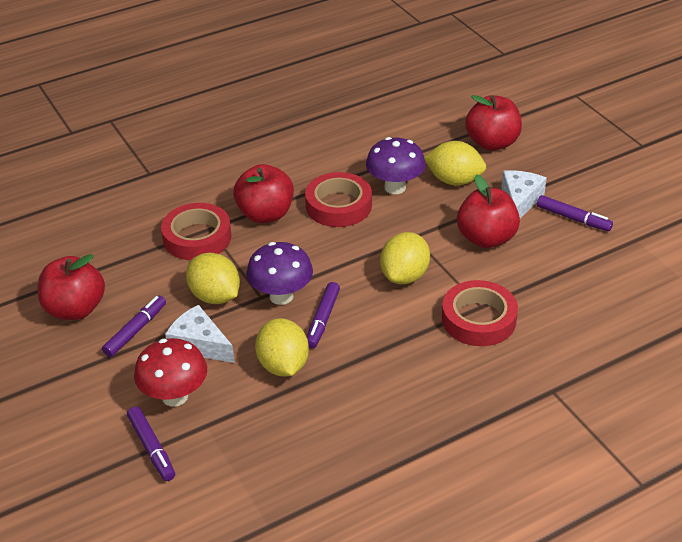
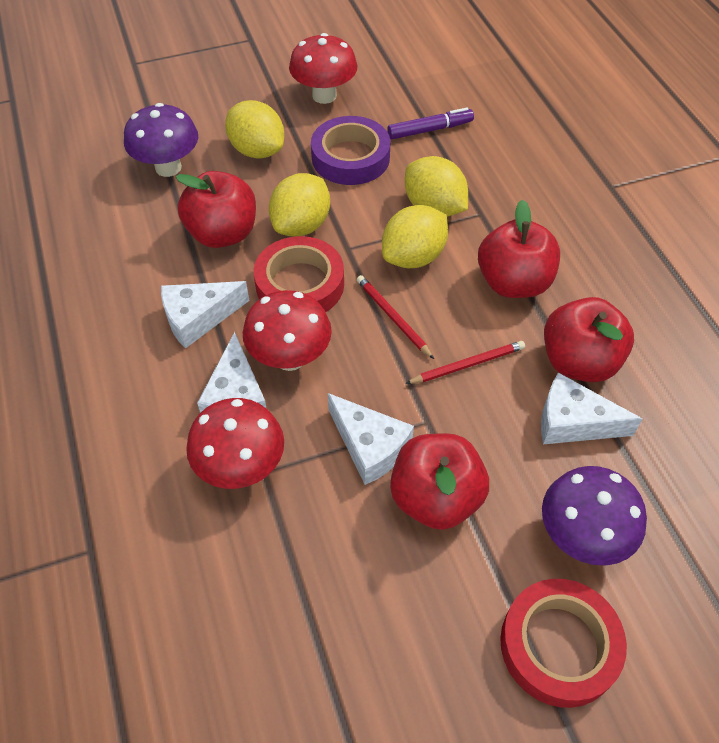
purple marker: 4 -> 1
purple tape: 0 -> 1
red mushroom: 1 -> 3
red pencil: 0 -> 2
red tape: 3 -> 2
white cheese: 2 -> 4

